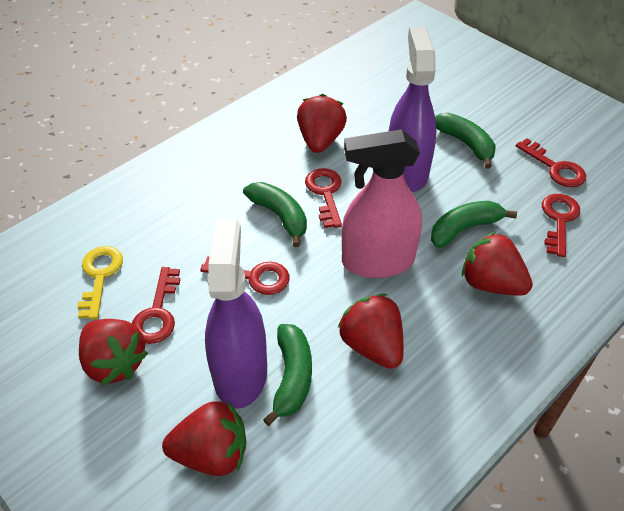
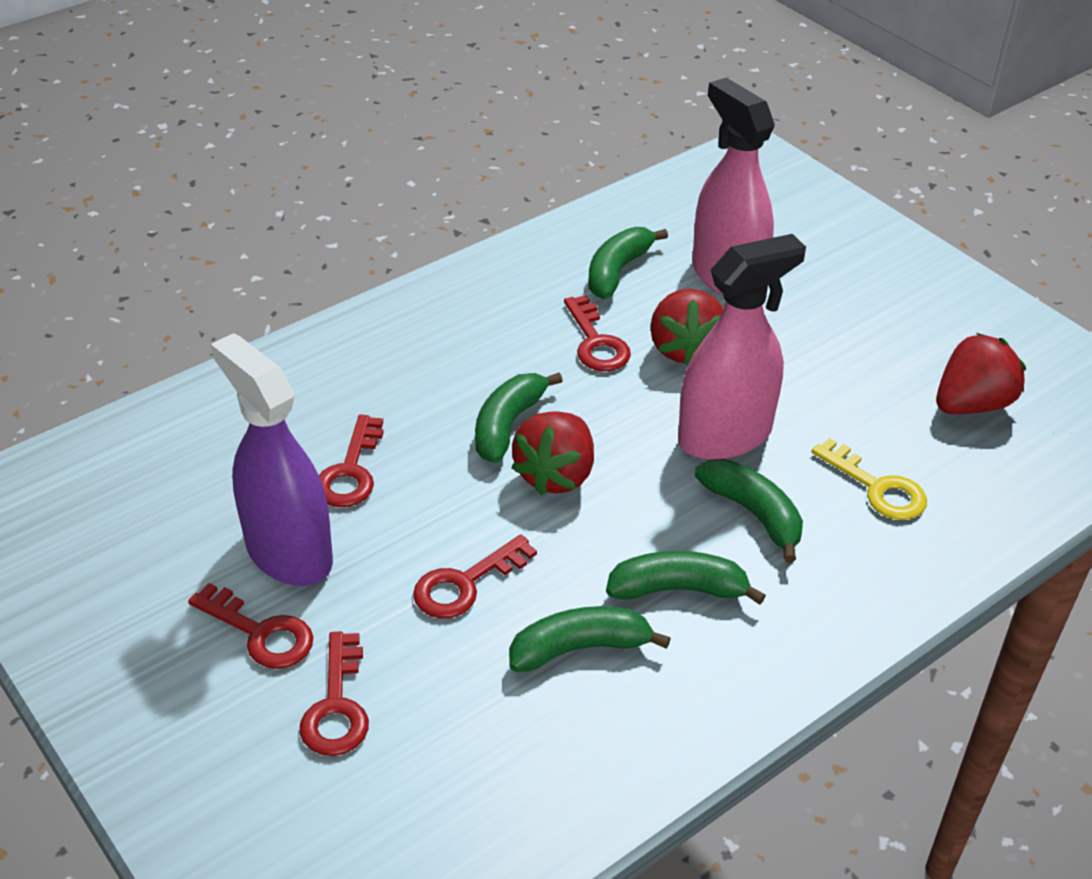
green banana: 4 -> 5
pink spray bottle: 1 -> 2
purple spray bottle: 2 -> 1
red strawberry: 5 -> 3

